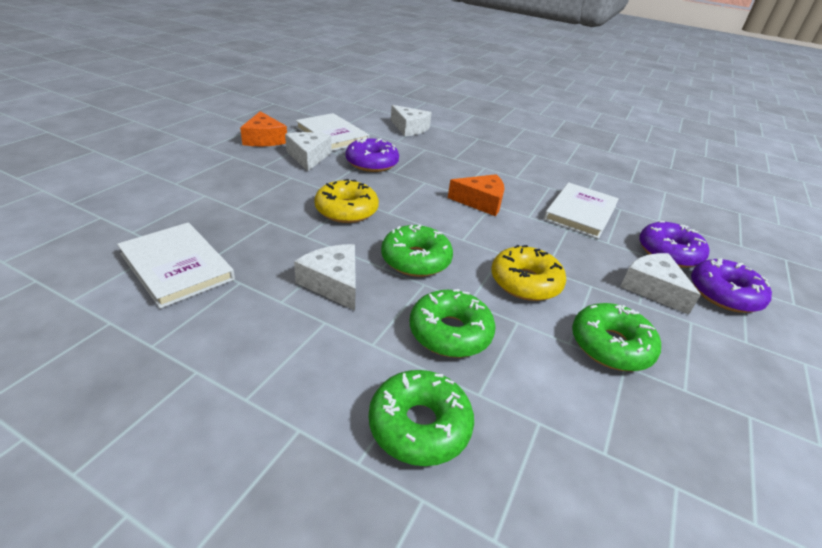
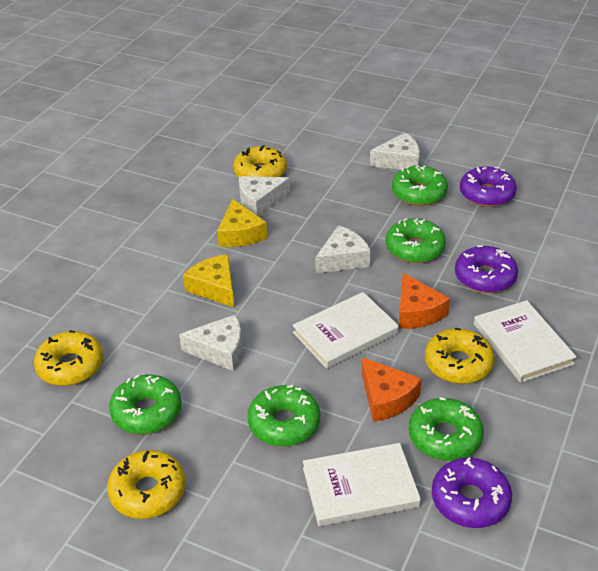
green donut: 4 -> 5
yellow cheese: 0 -> 2
yellow donut: 2 -> 4

